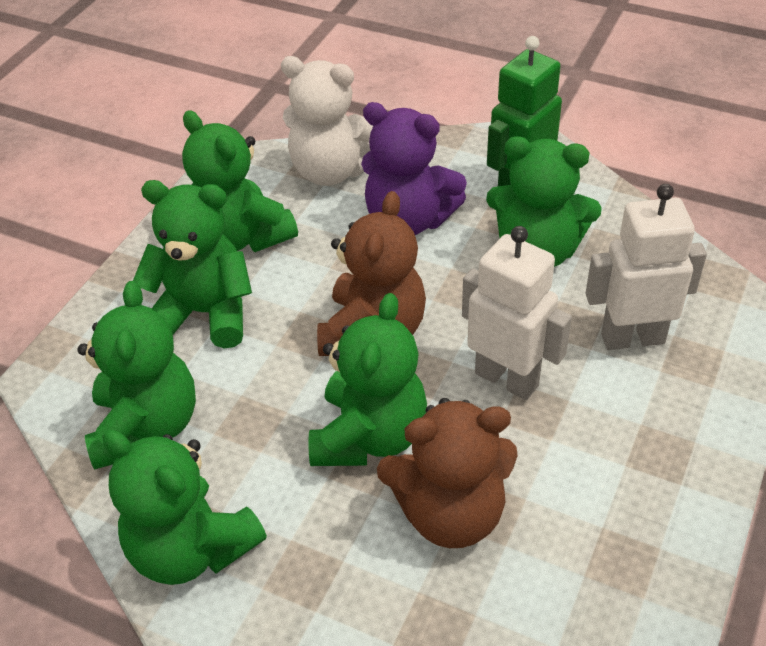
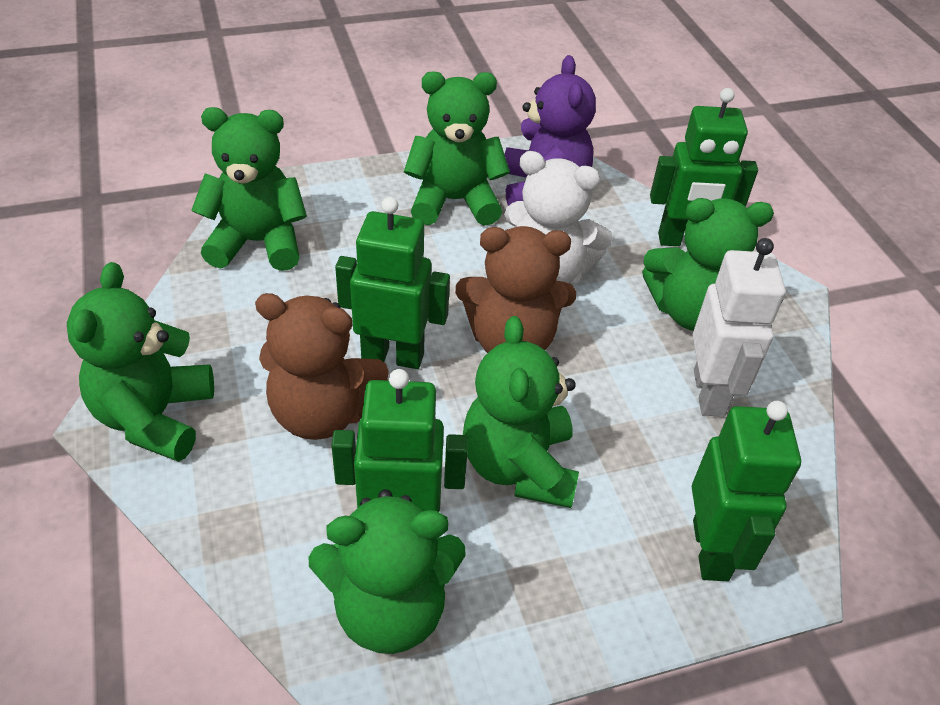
green robot: 1 -> 4
white robot: 2 -> 1

